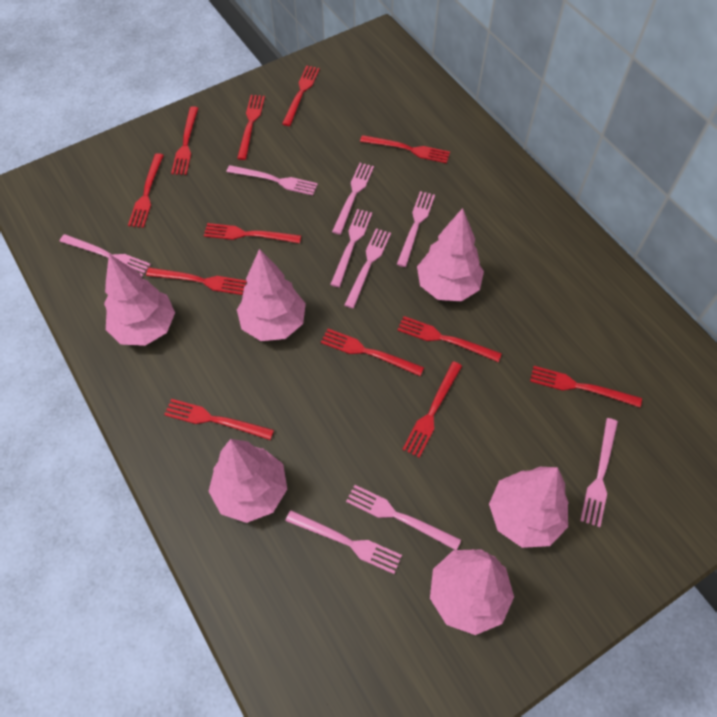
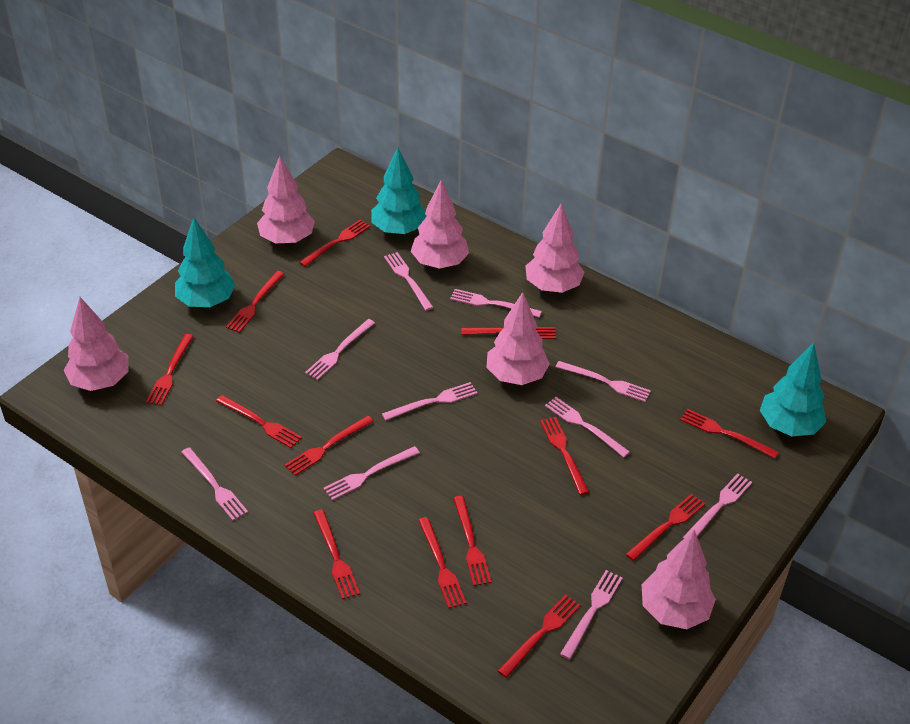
pink fork: 9 -> 10
red fork: 12 -> 13
turquoise tree: 0 -> 3

